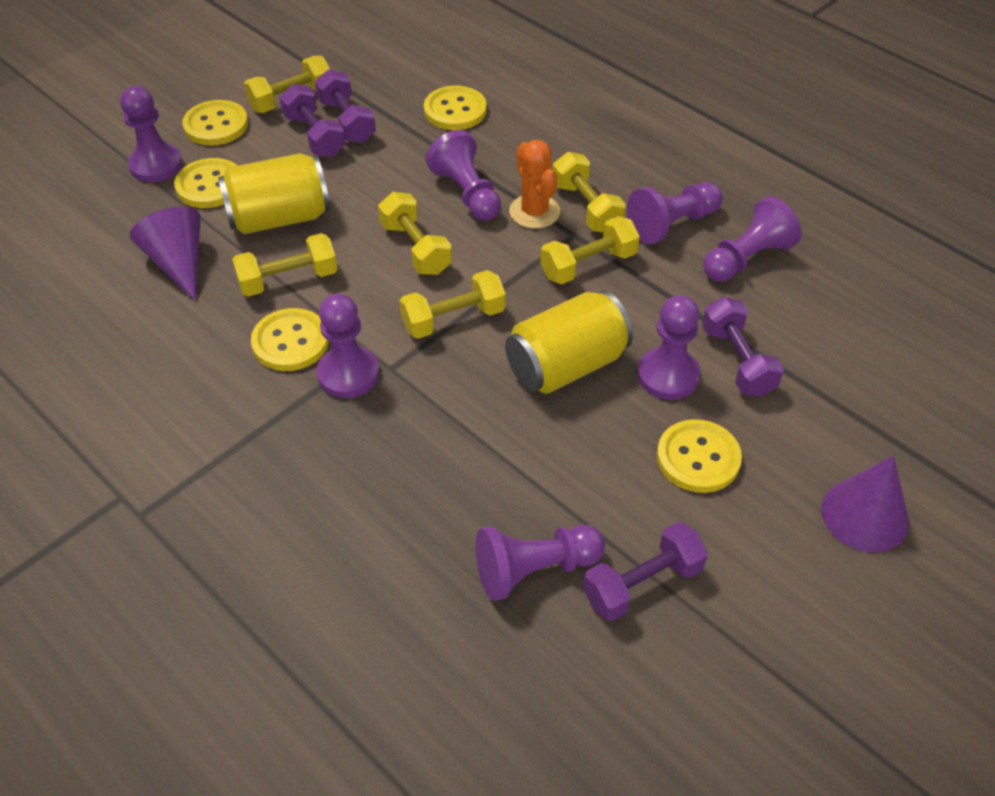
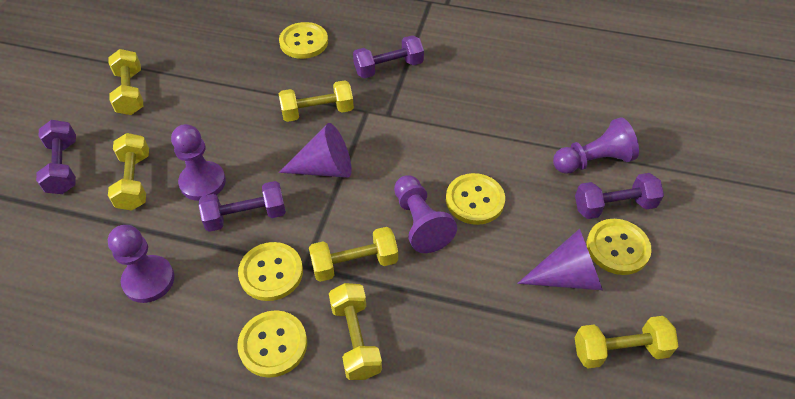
orange cactus: 1 -> 0
purple pawn: 7 -> 4
yellow can: 2 -> 0

